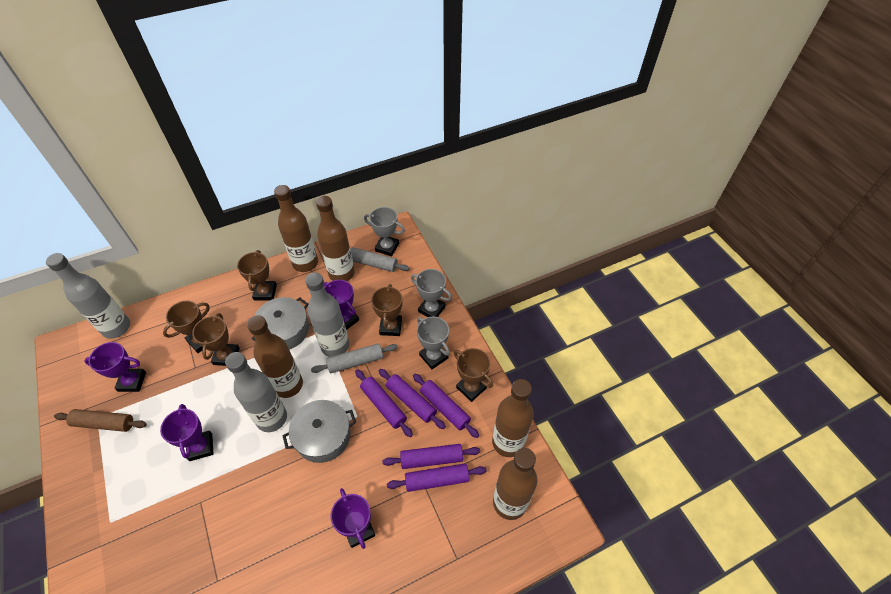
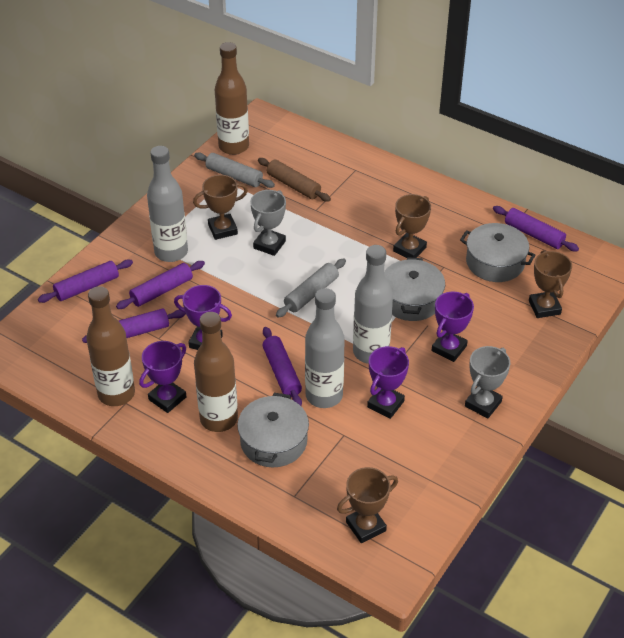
brown bottle: 5 -> 3
brown trophy: 5 -> 4
grey pot: 2 -> 3
grey trophy: 3 -> 2

